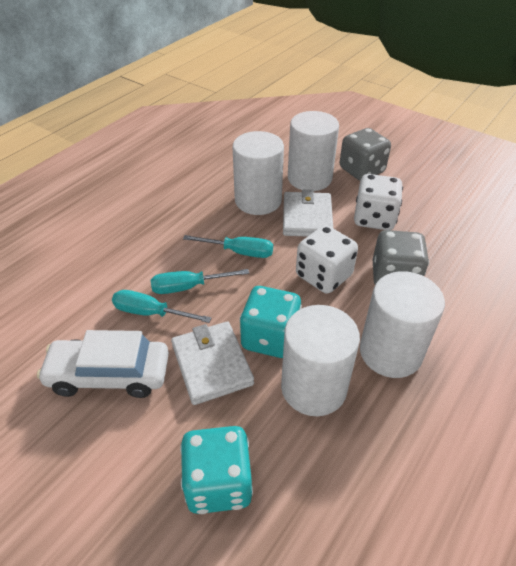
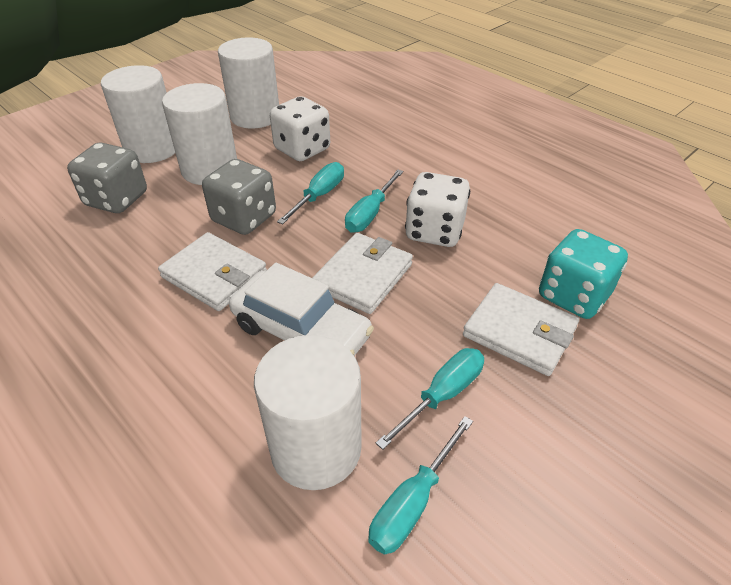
turquoise dice: 2 -> 1
turquoise screwdriver: 3 -> 4
white wallet: 2 -> 3

